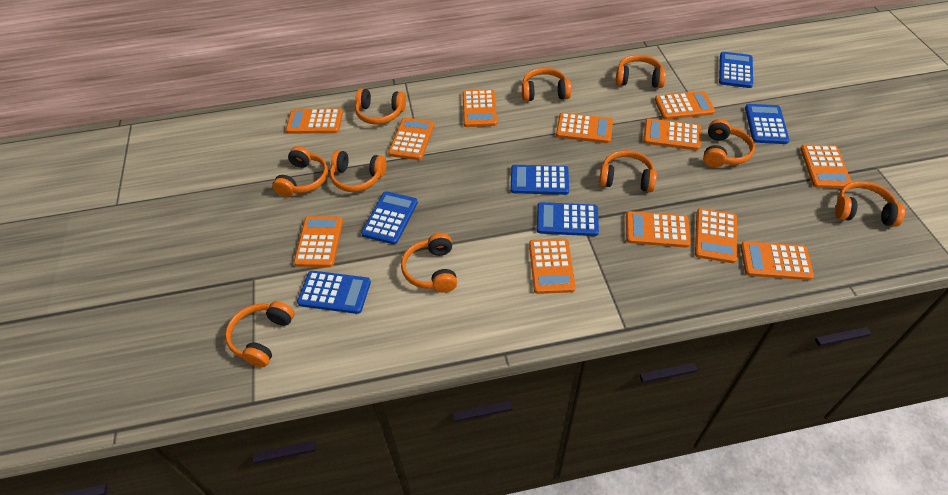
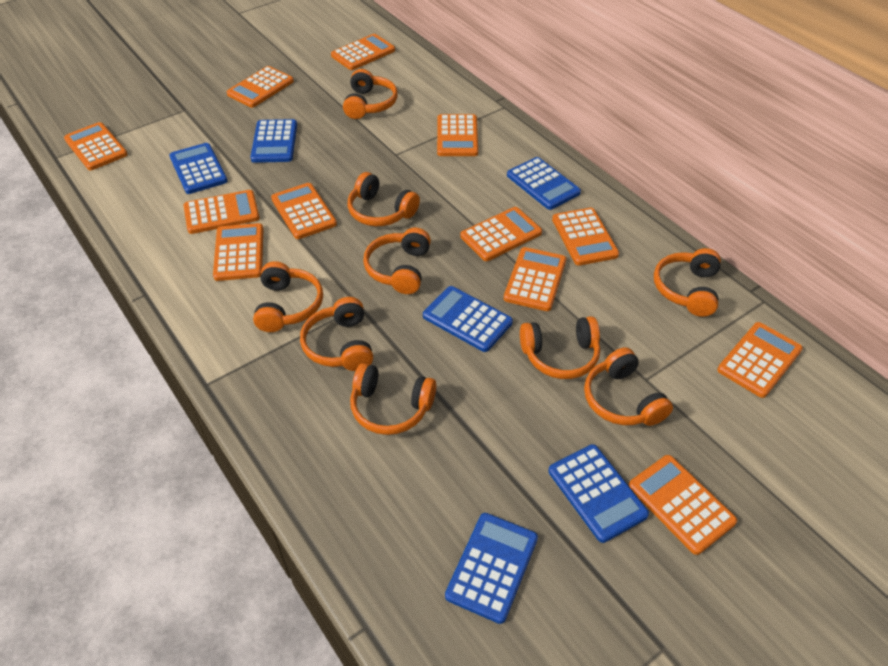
orange headphones: 10 -> 9

